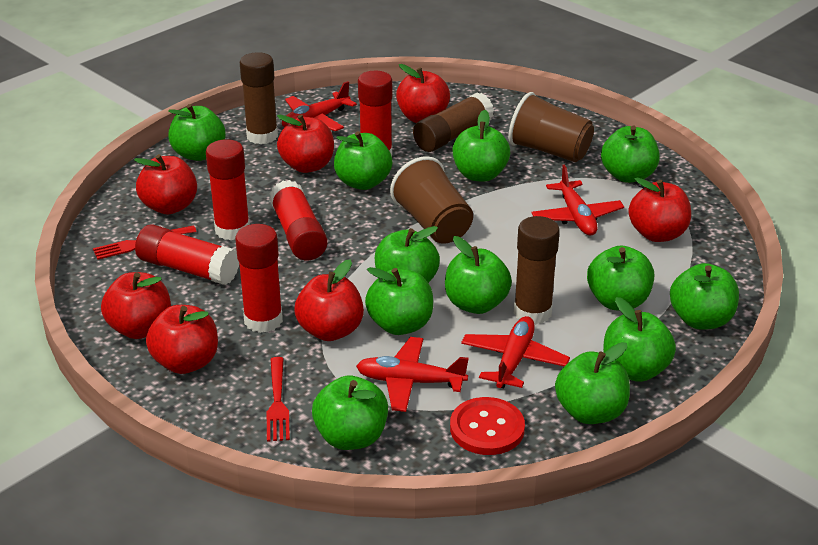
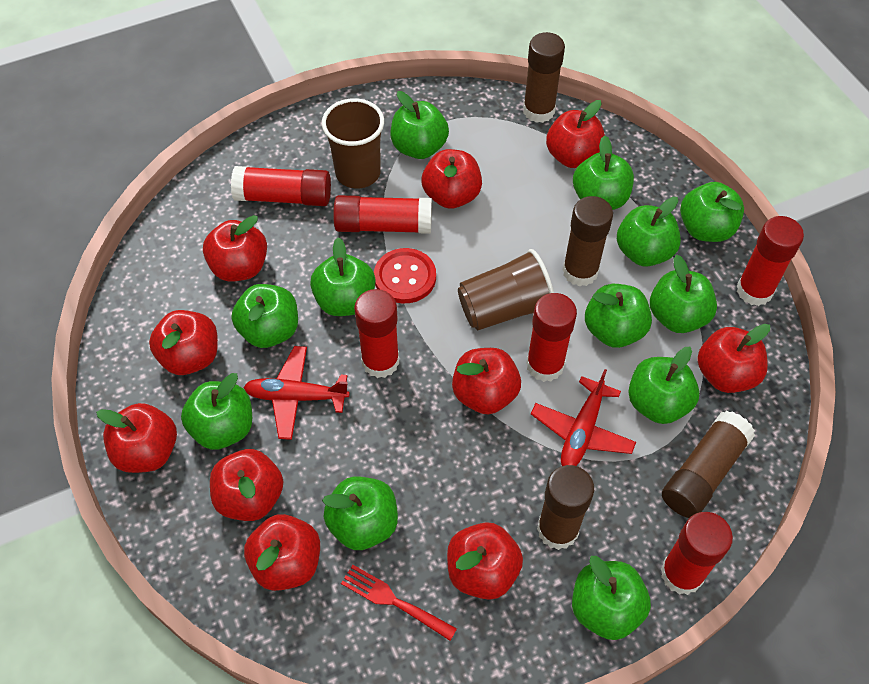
brown glue stick: 3 -> 4
red apple: 7 -> 10
red fork: 2 -> 1
red glue stick: 5 -> 6
red plane: 4 -> 2

